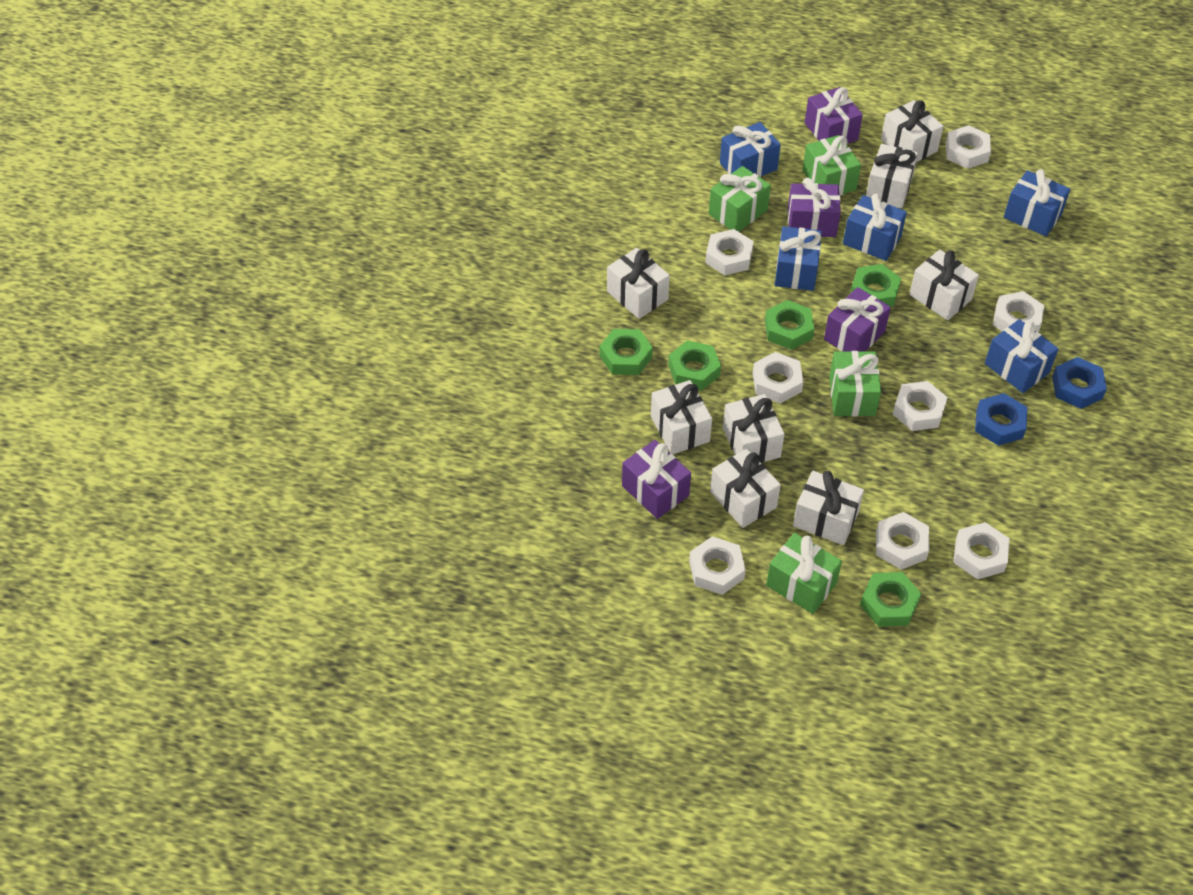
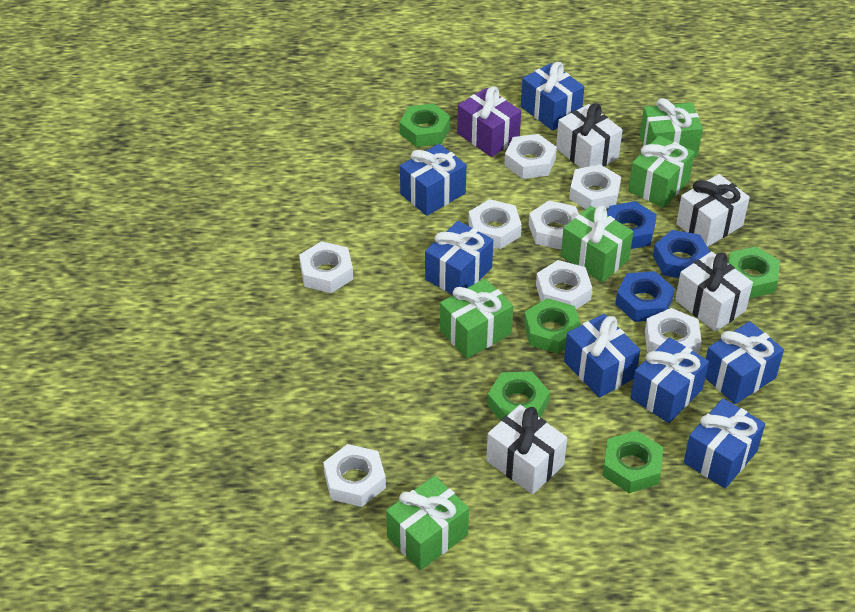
blue gift: 5 -> 7
blue nut: 2 -> 3
green gift: 4 -> 5
purple gift: 4 -> 1
white gift: 8 -> 4

